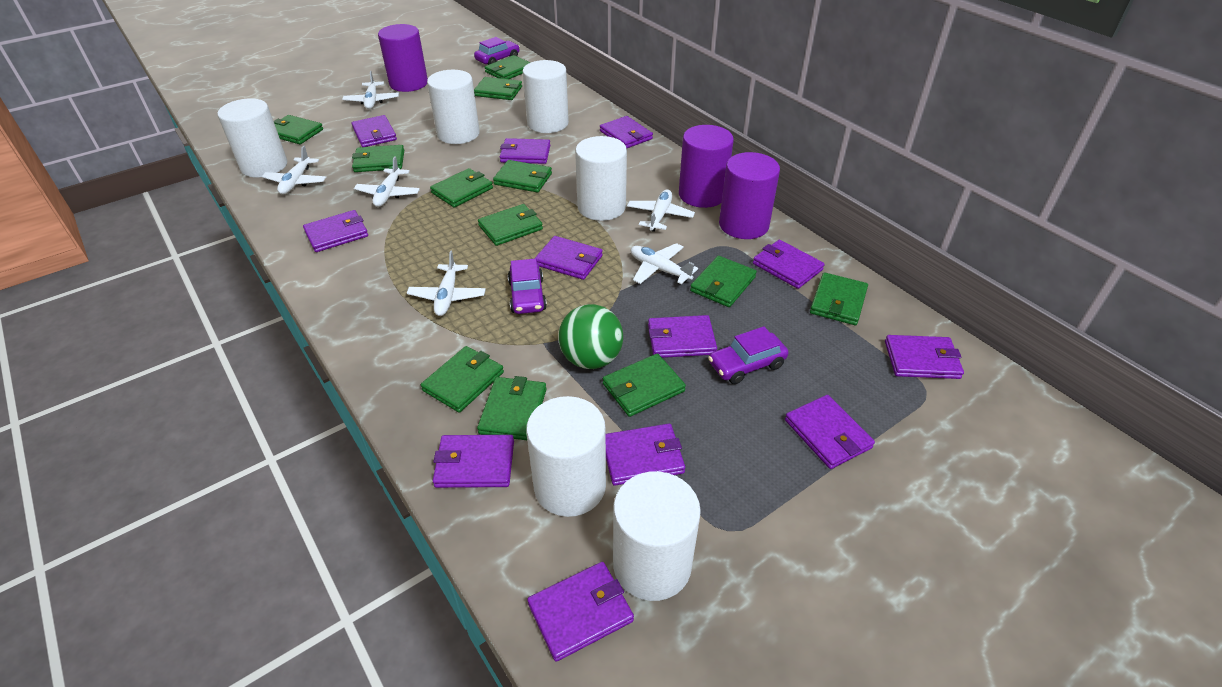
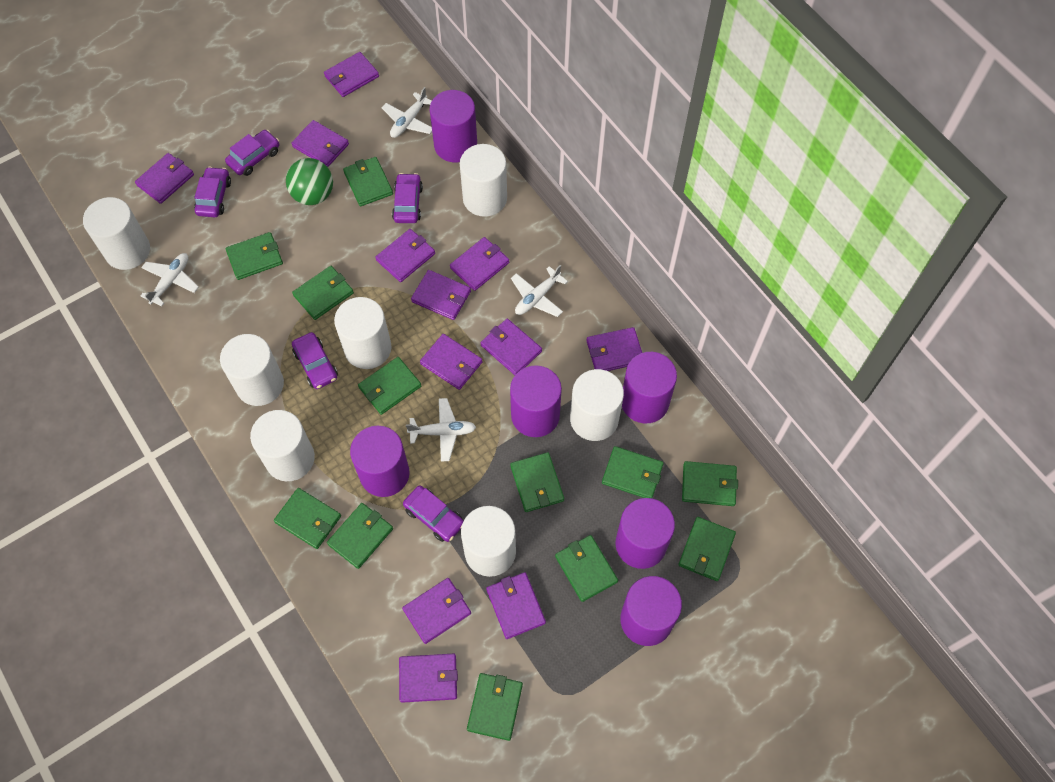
purple car: 3 -> 5
purple cylinder: 3 -> 6
white cylinder: 6 -> 7
white plane: 6 -> 4

